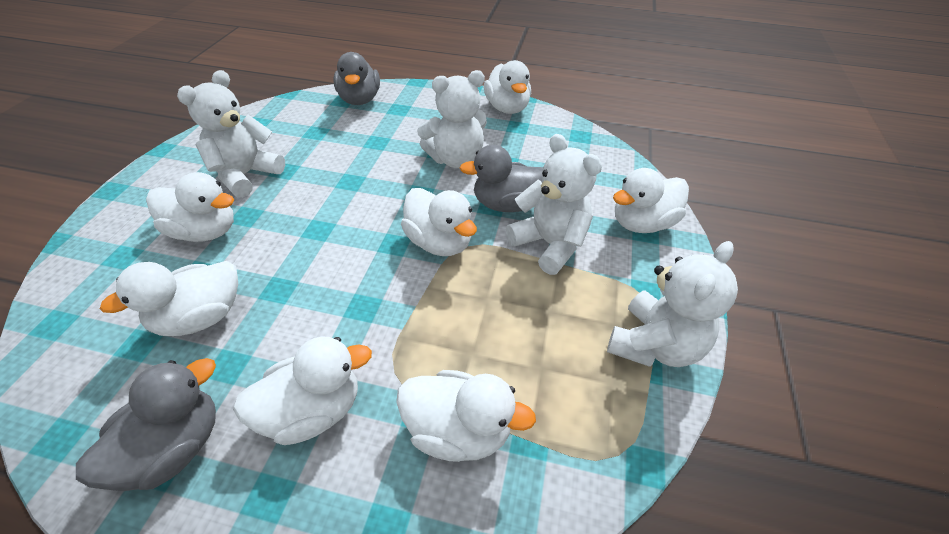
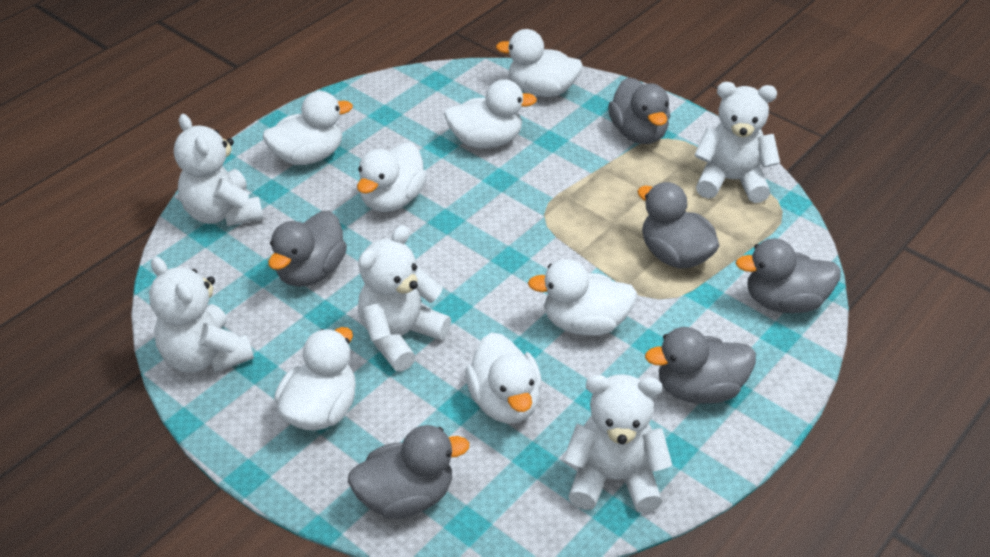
grey duck: 3 -> 6
white teddy bear: 4 -> 5

